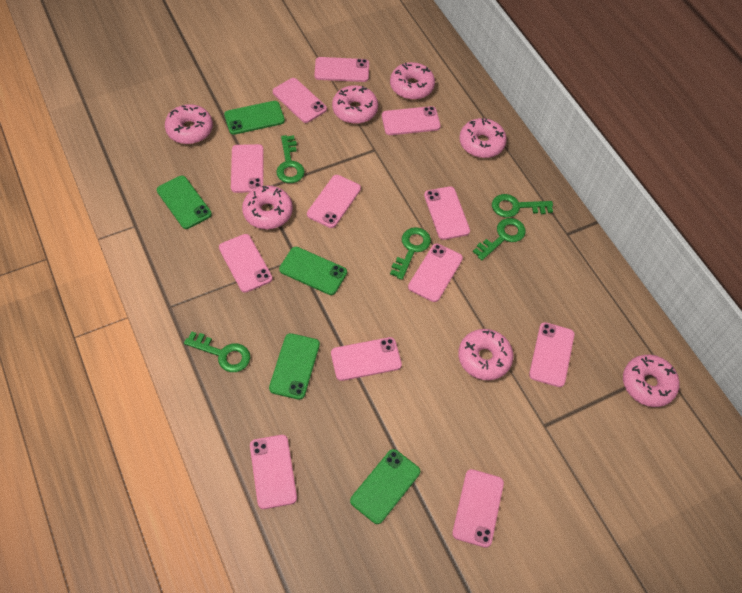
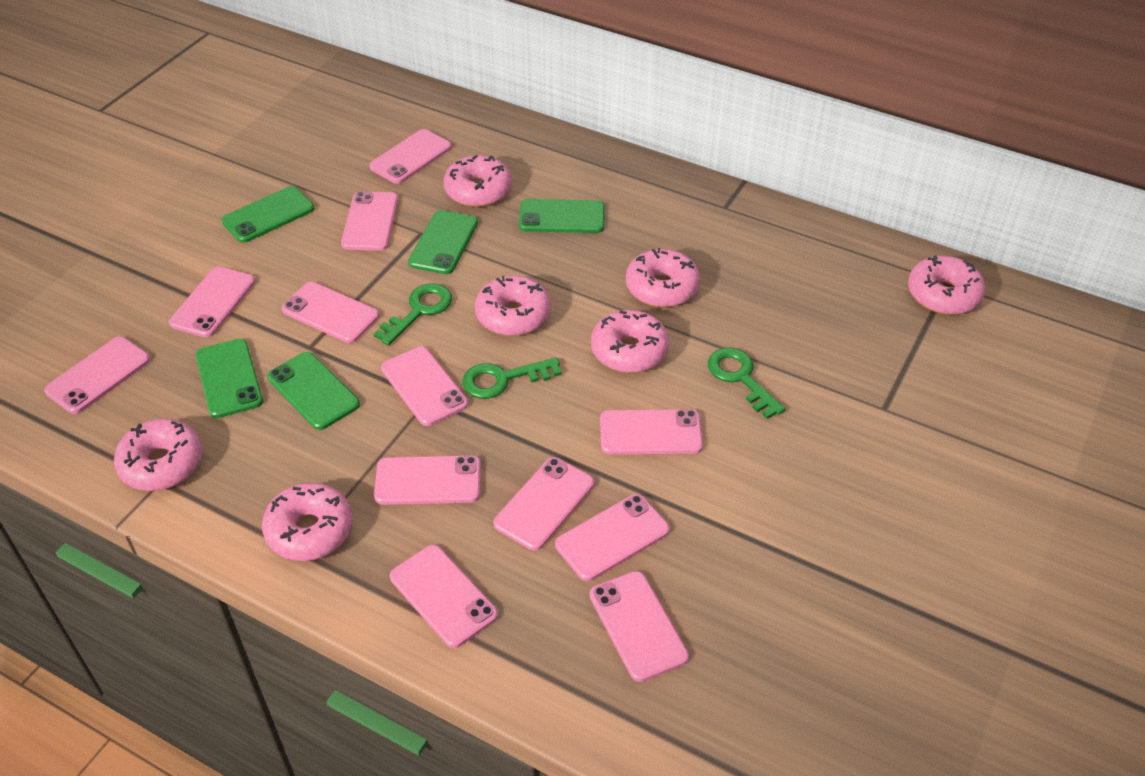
green key: 5 -> 3

